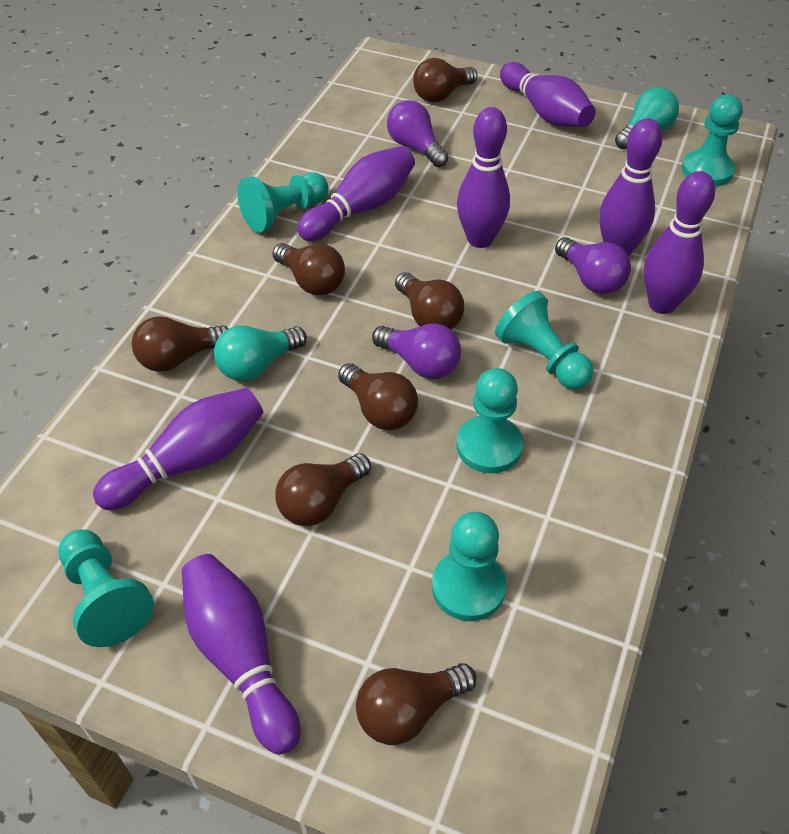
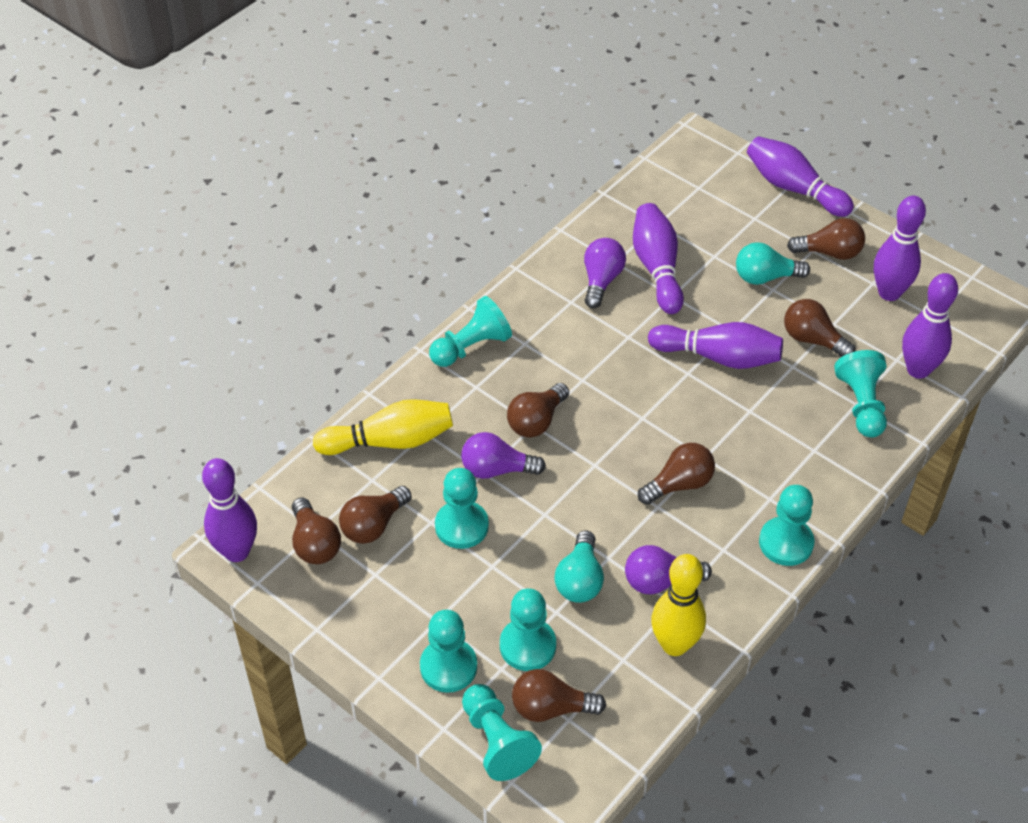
purple bowling pin: 7 -> 6
turquoise pawn: 6 -> 7
yellow bowling pin: 0 -> 2

